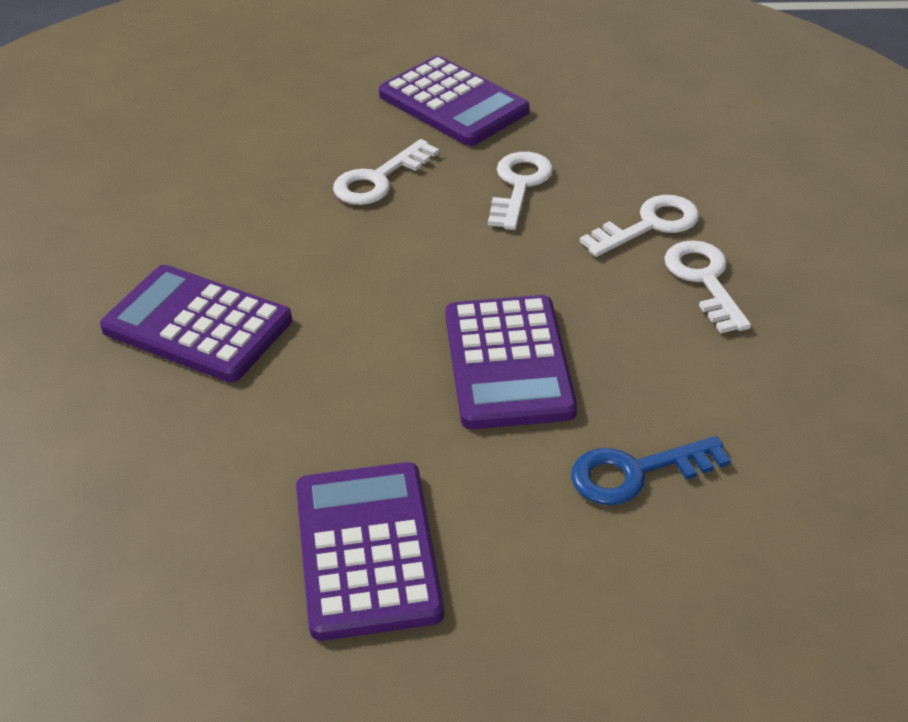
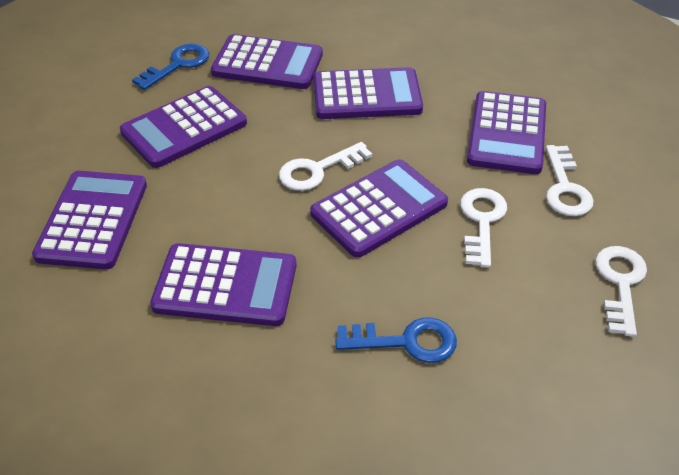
blue key: 1 -> 2
purple calculator: 4 -> 7

